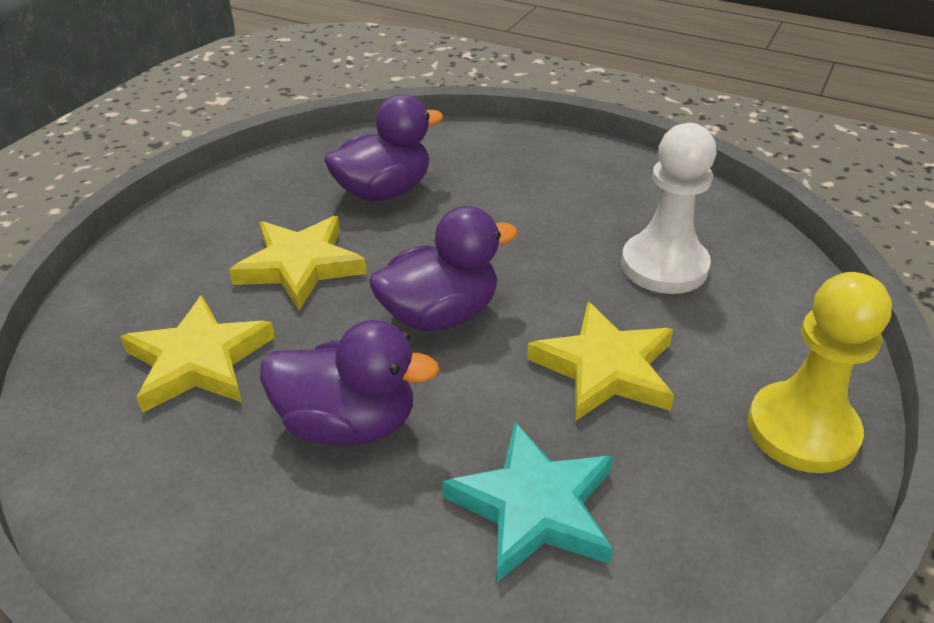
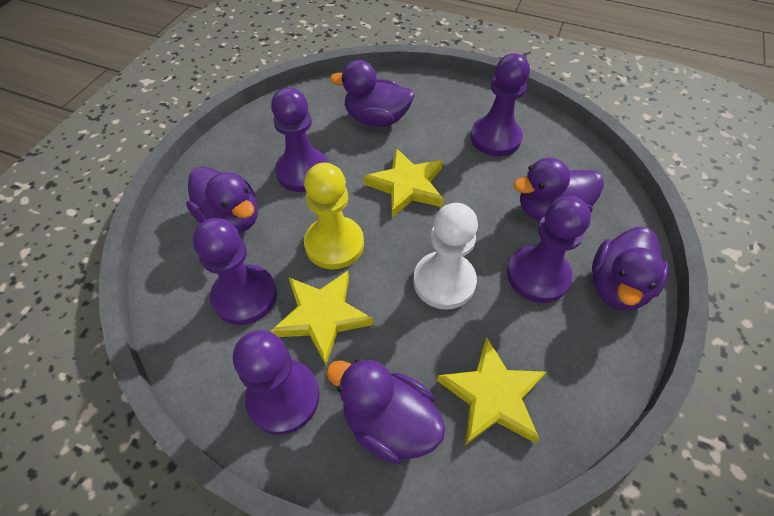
purple duck: 3 -> 5
purple pawn: 0 -> 5
turquoise star: 1 -> 0

